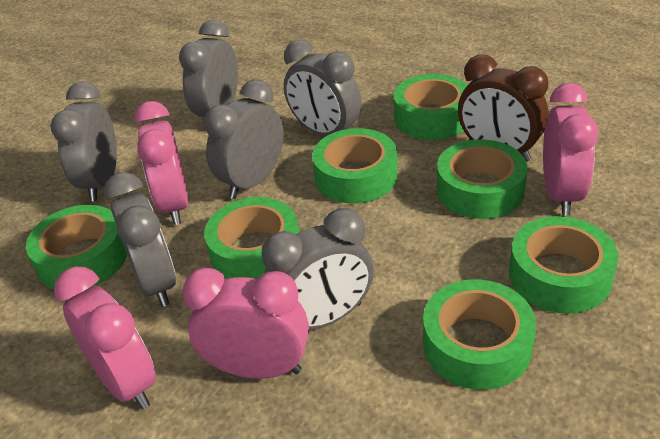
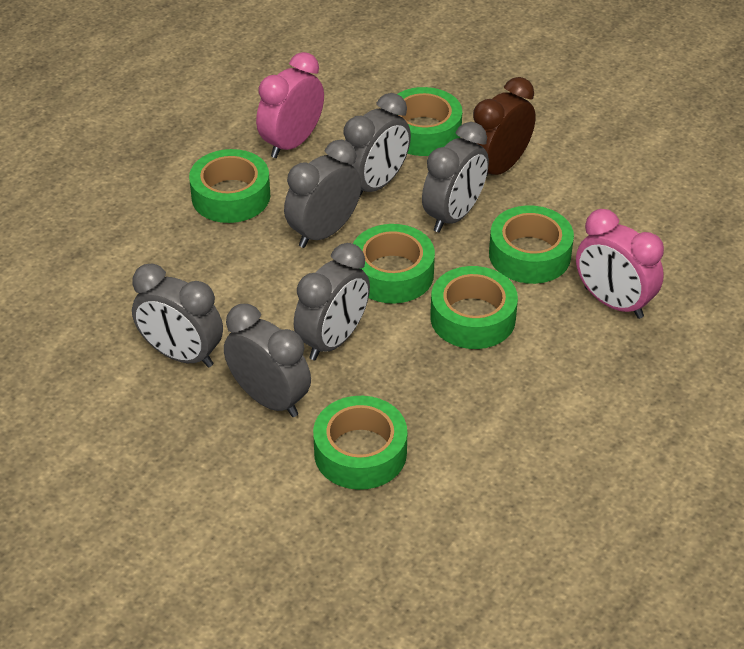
green tape: 7 -> 6
pink clock: 4 -> 2

